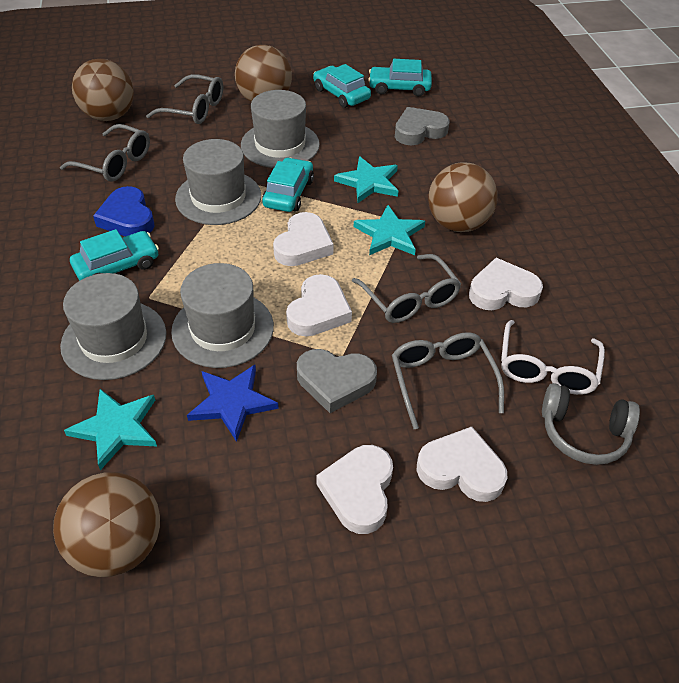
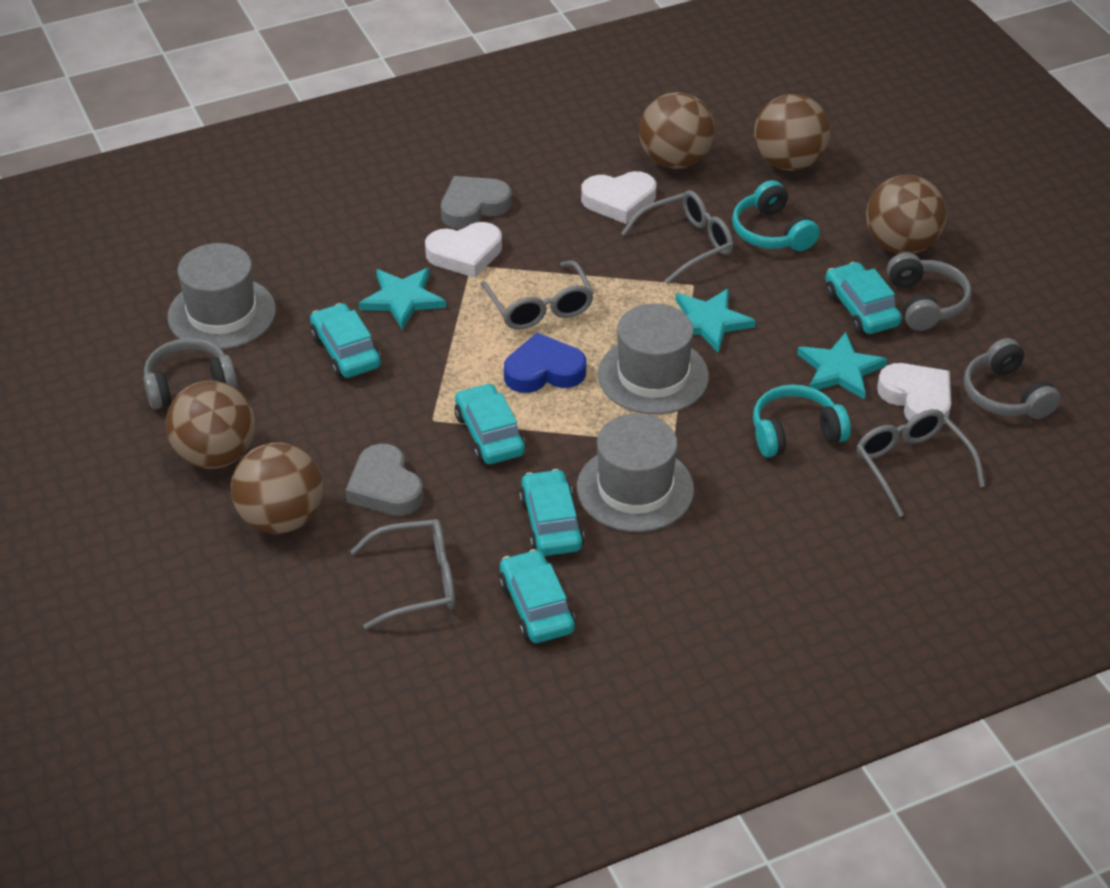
blue star: 1 -> 0
brown ball: 4 -> 5
grey hat: 4 -> 3
grey headphones: 1 -> 3
turquoise car: 4 -> 5
turquoise headphones: 0 -> 2
white glasses: 1 -> 0
white heart: 5 -> 3

